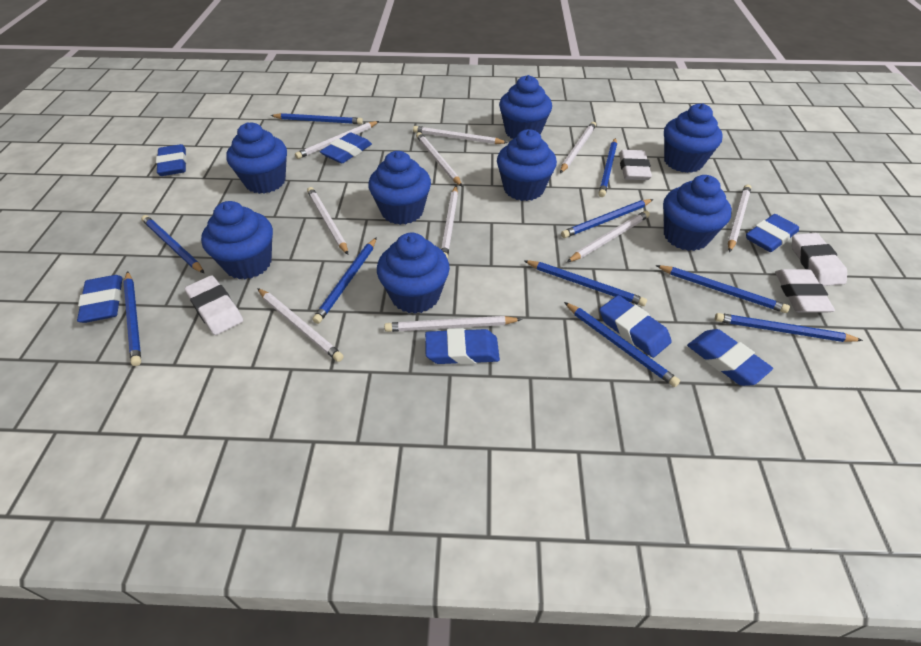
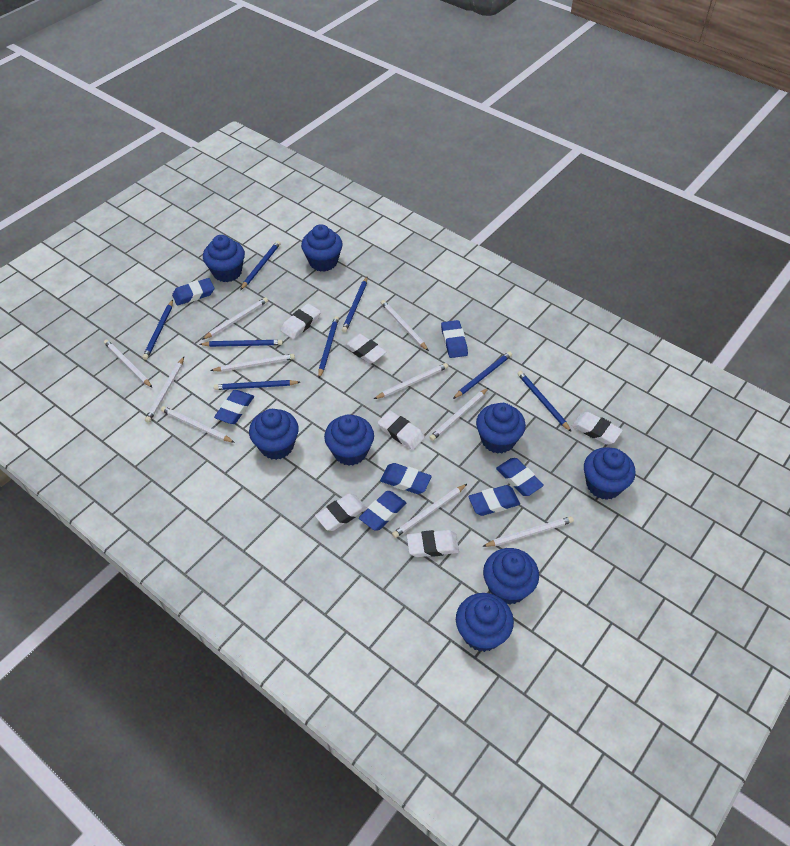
blue pencil: 10 -> 8
white eraser: 4 -> 6

